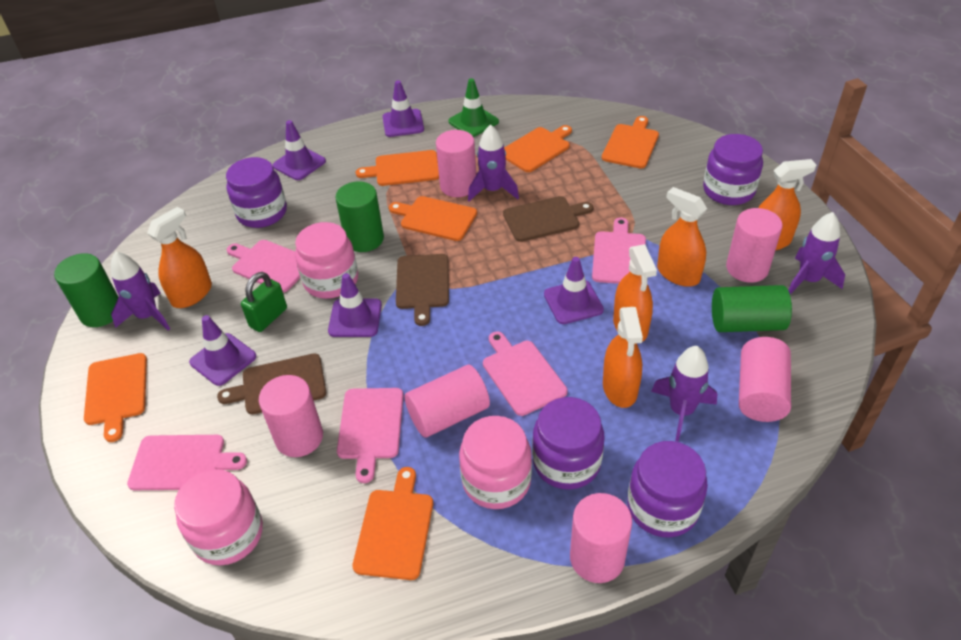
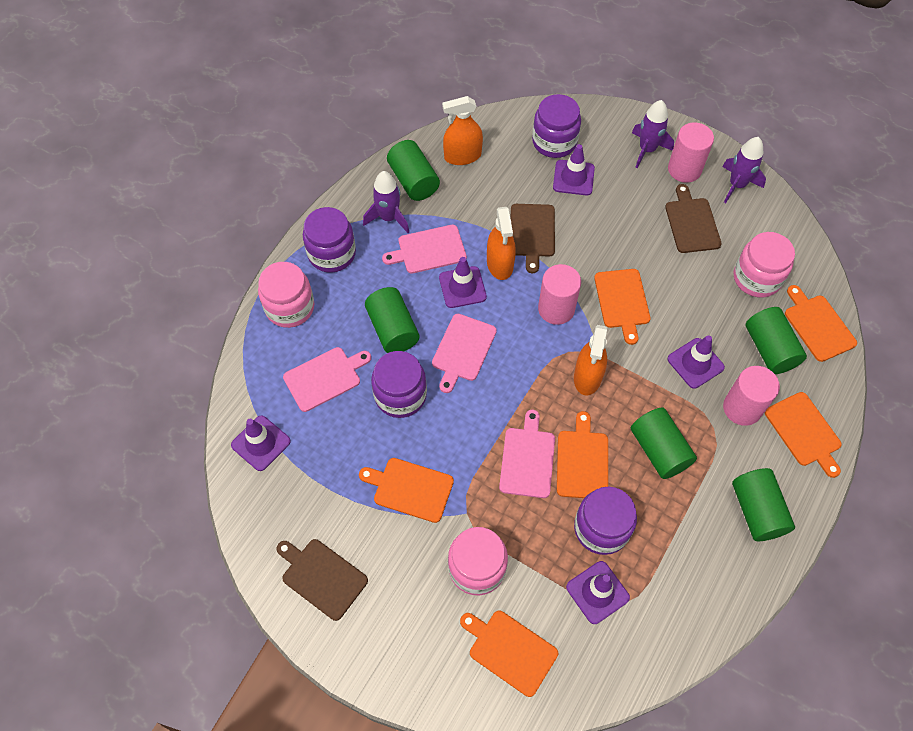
green cylinder: 3 -> 5
green padlock: 1 -> 0
green traffic cone: 1 -> 0
orange spray bottle: 5 -> 3
pink cutting board: 5 -> 4
pink cylinder: 6 -> 3
purple rocket: 4 -> 3

